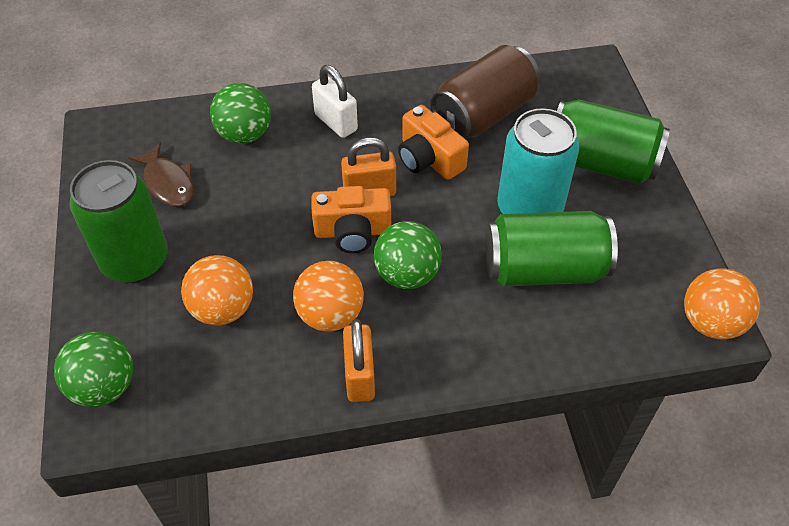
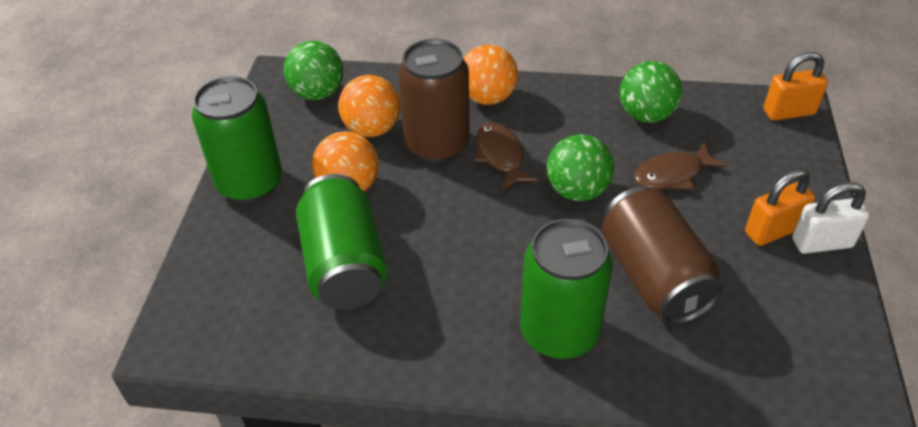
brown can: 1 -> 2
brown fish: 1 -> 2
orange camera: 2 -> 0
turquoise can: 1 -> 0

